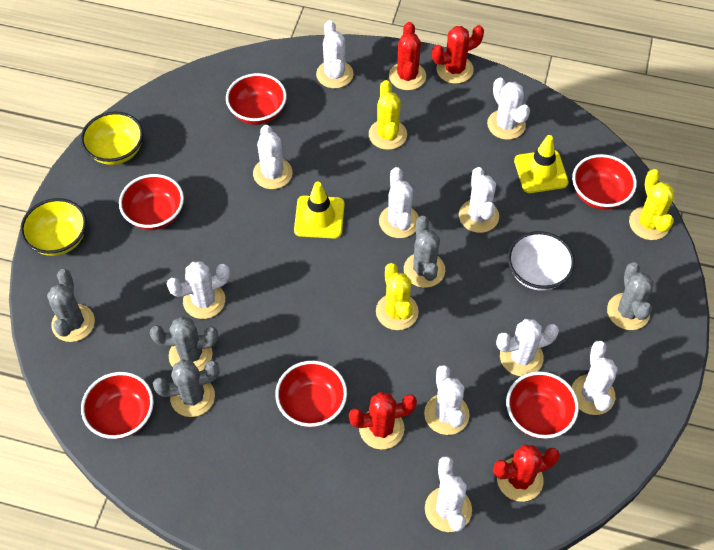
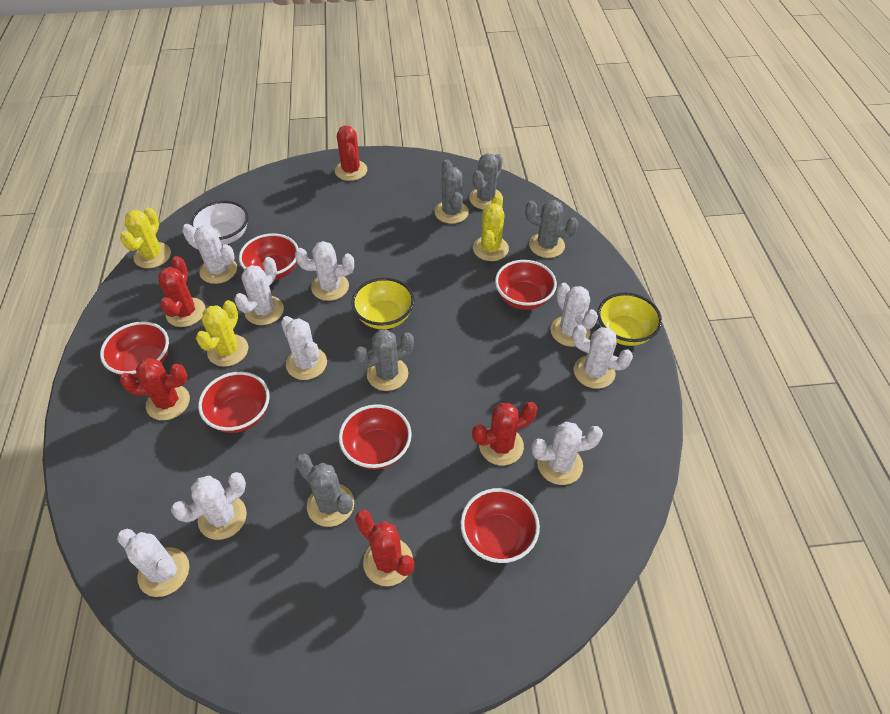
red cactus: 4 -> 5
white cactus: 10 -> 9
yellow traffic cone: 2 -> 0

